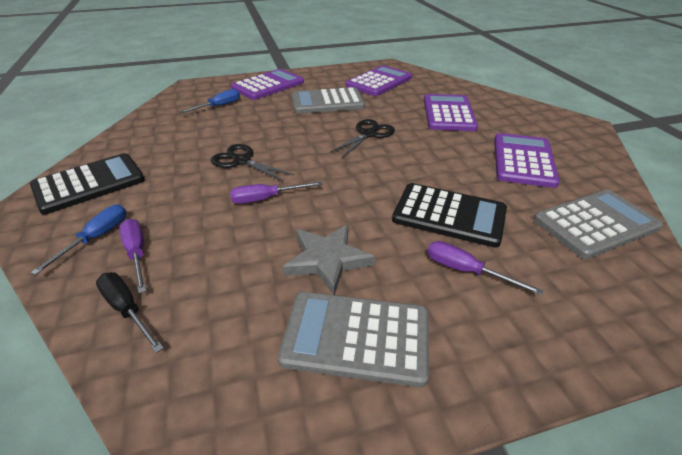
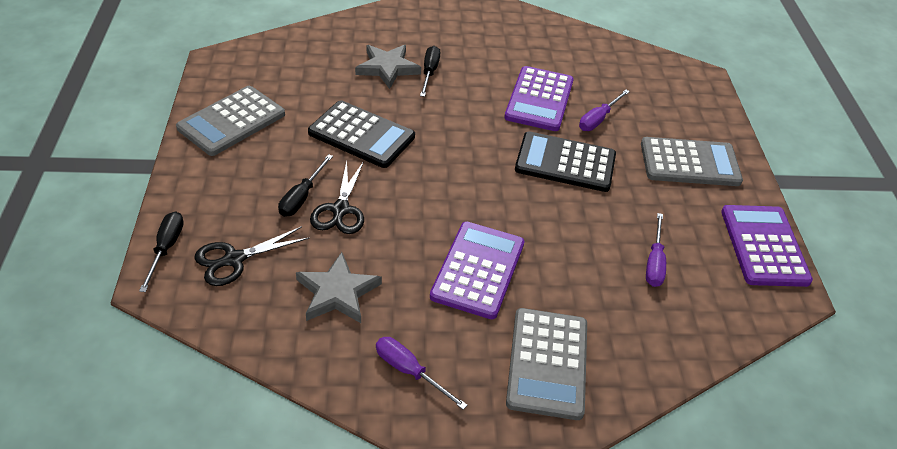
black screwdriver: 1 -> 3
blue screwdriver: 2 -> 0
grey star: 1 -> 2
purple calculator: 4 -> 3

